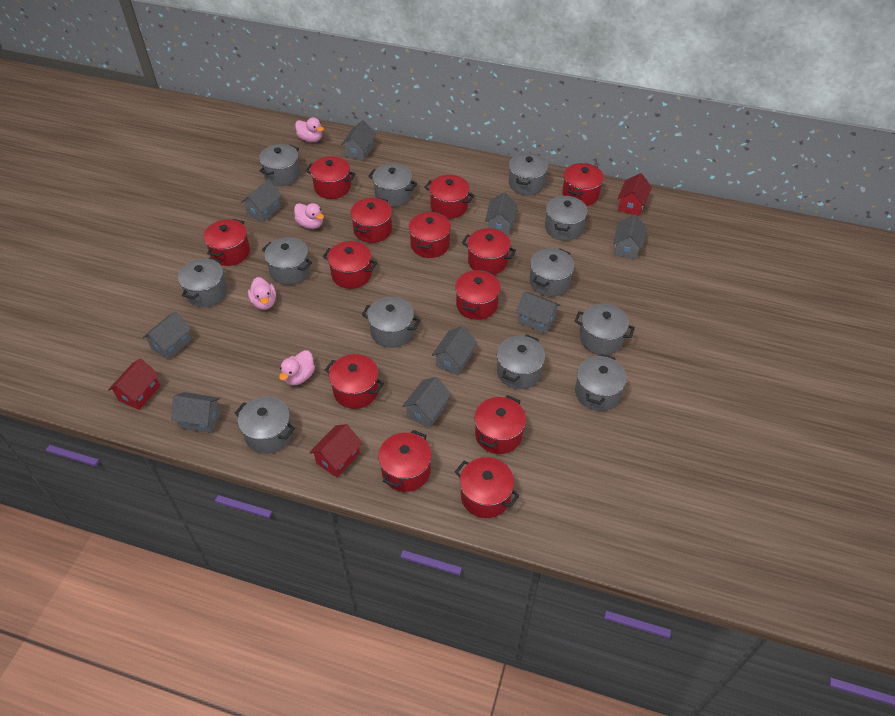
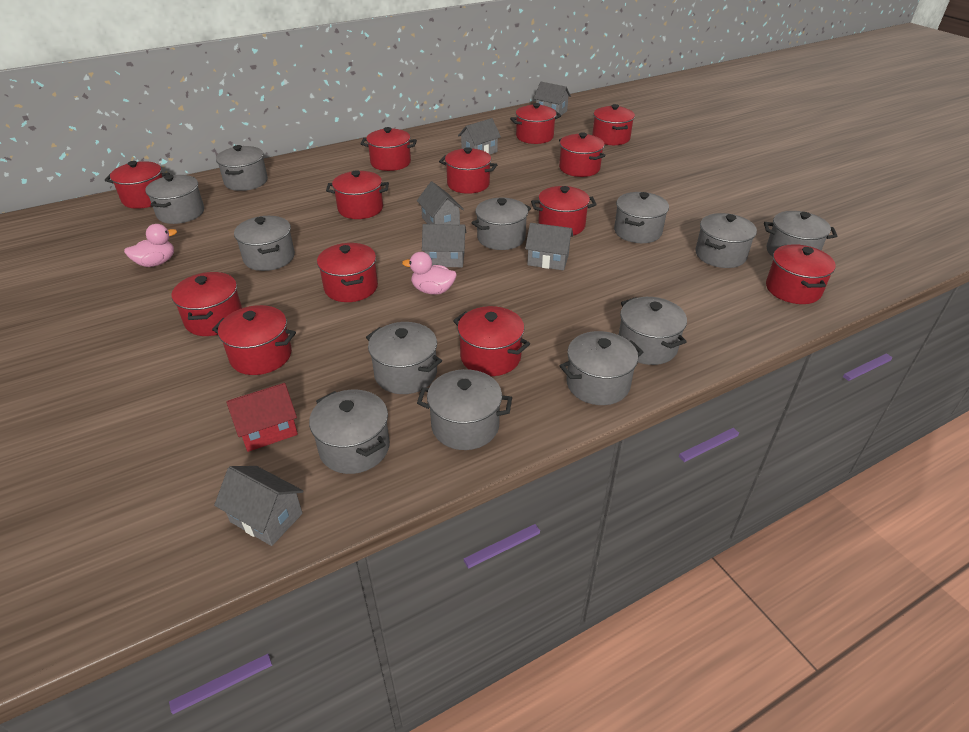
grey house: 9 -> 6
pink duck: 4 -> 2
red house: 3 -> 1

